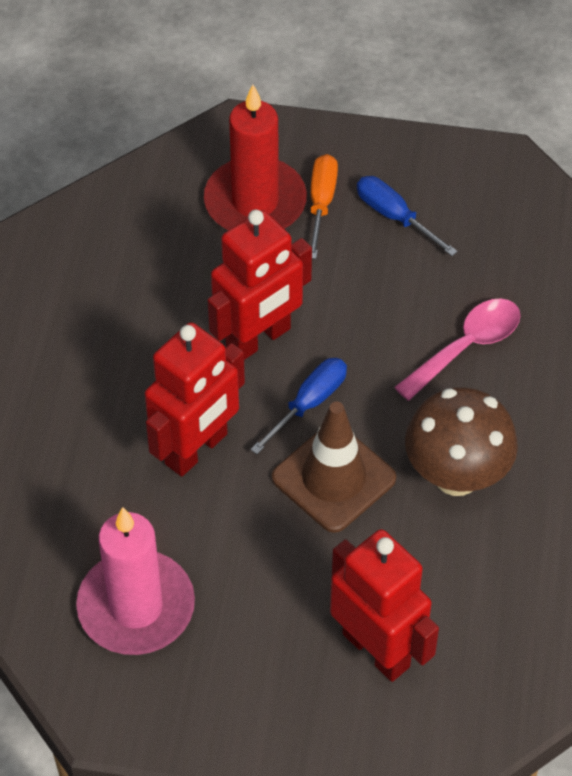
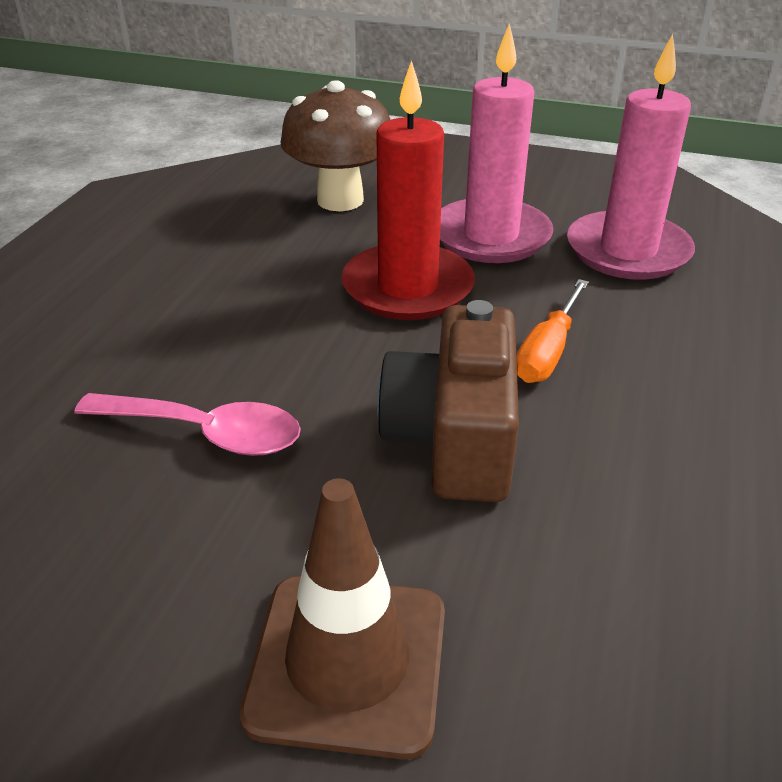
blue screwdriver: 2 -> 0
brown camera: 0 -> 1
pink candle: 1 -> 2
red robot: 3 -> 0

